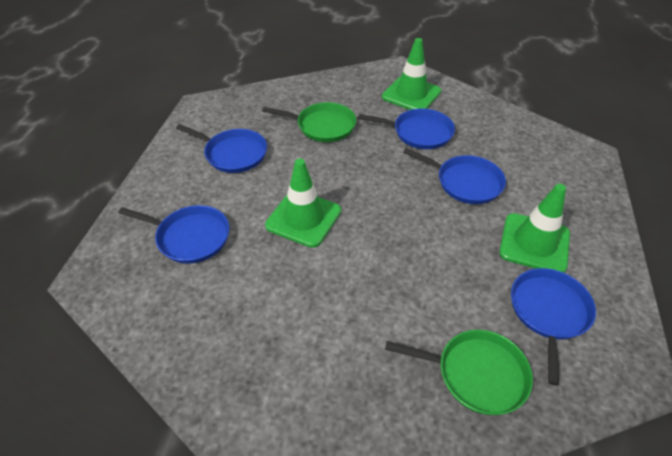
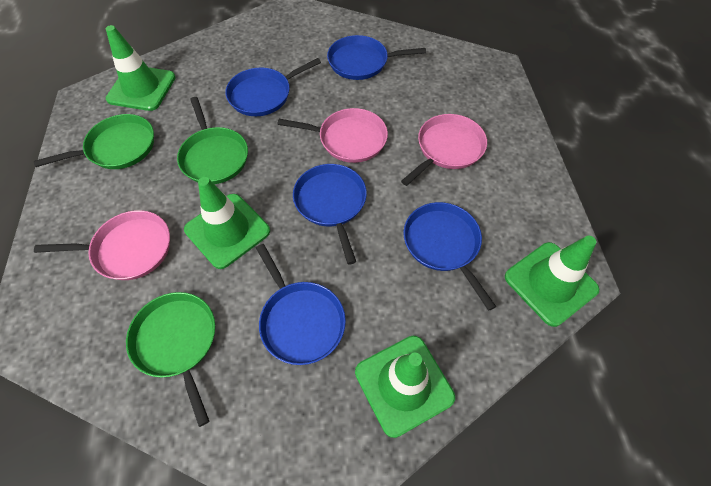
green pan: 2 -> 3
green traffic cone: 3 -> 4
pink pan: 0 -> 3

